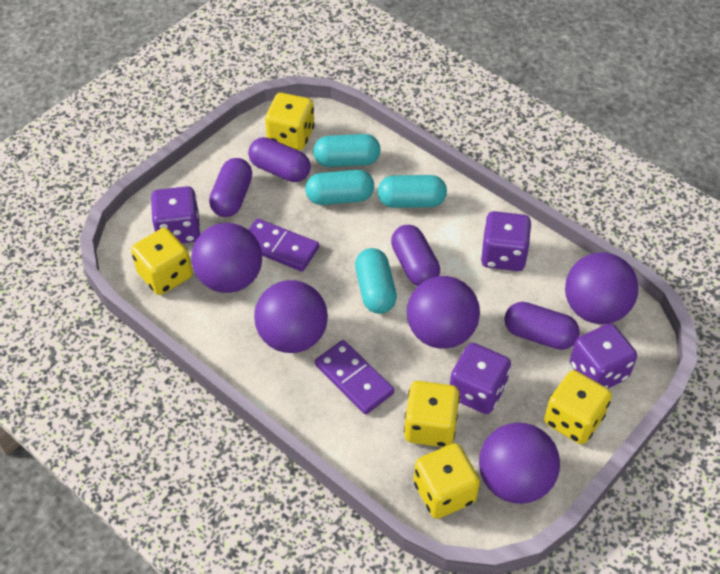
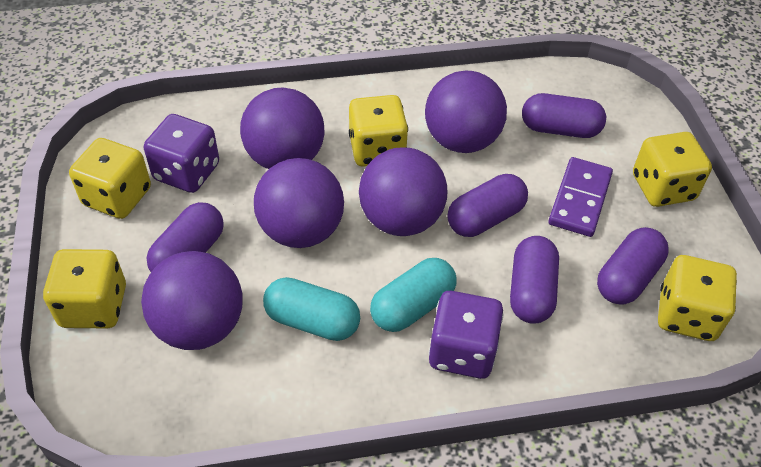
purple capsule: 4 -> 5
purple dice: 4 -> 2
purple domino: 2 -> 1
turquoise capsule: 4 -> 2

